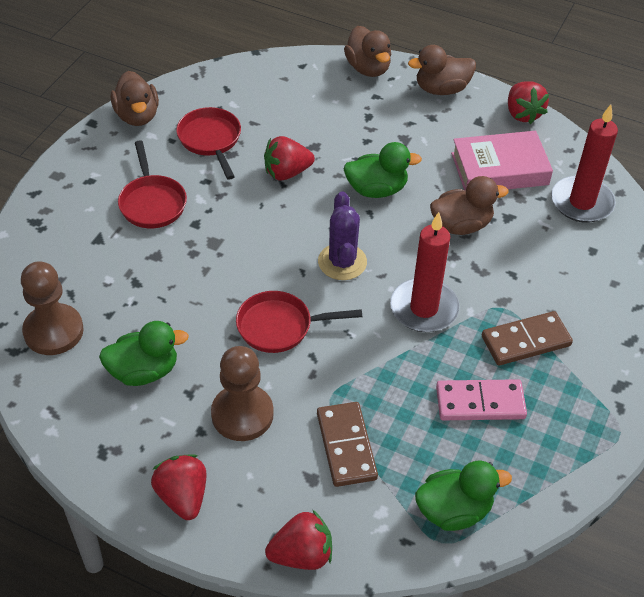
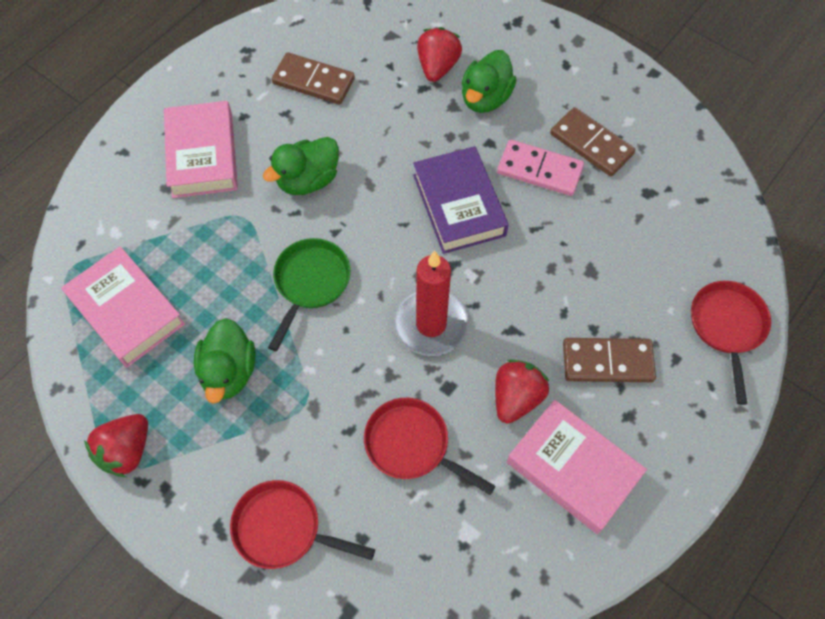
brown domino: 2 -> 3
brown duck: 4 -> 0
brown pawn: 2 -> 0
green pan: 0 -> 1
pink book: 1 -> 3
purple book: 0 -> 1
purple cactus: 1 -> 0
red candle: 2 -> 1
red strawberry: 4 -> 3

